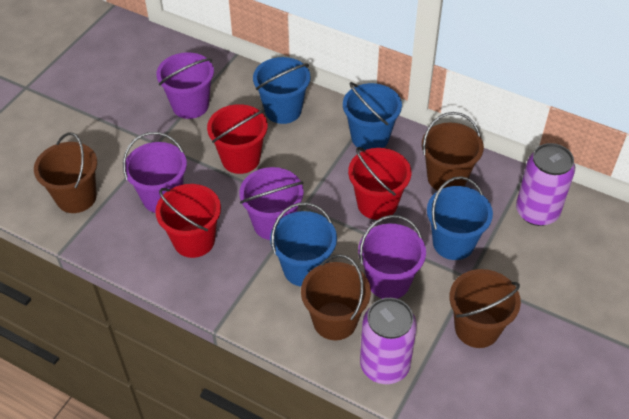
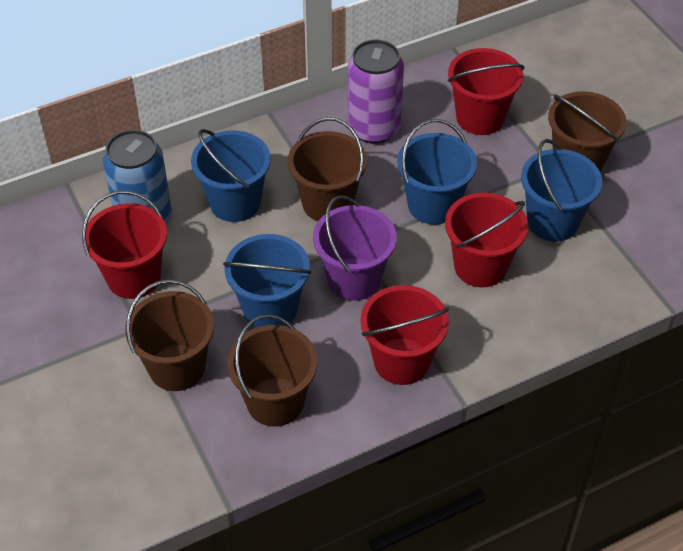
blue can: 0 -> 1
purple bucket: 4 -> 1
purple can: 2 -> 1
red bucket: 3 -> 4

